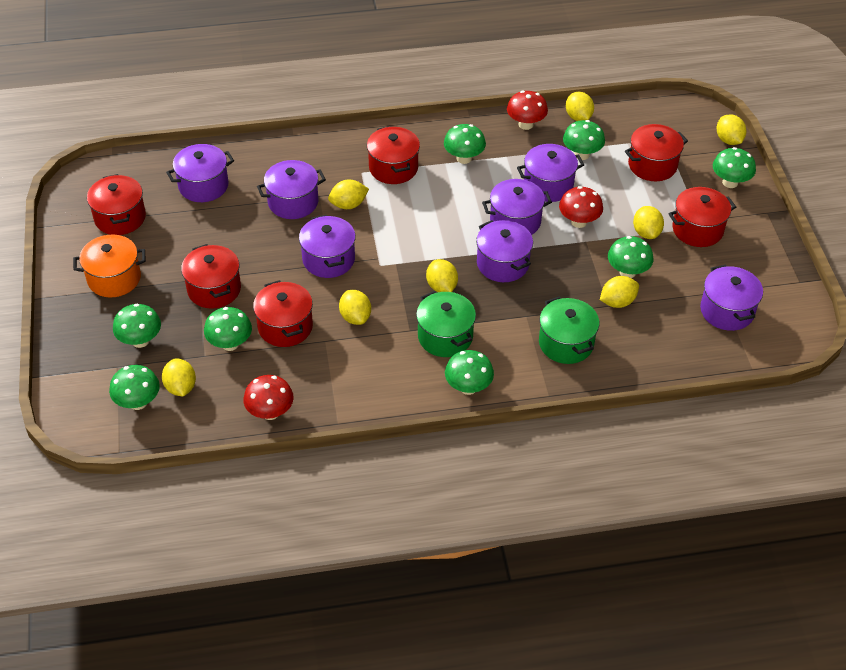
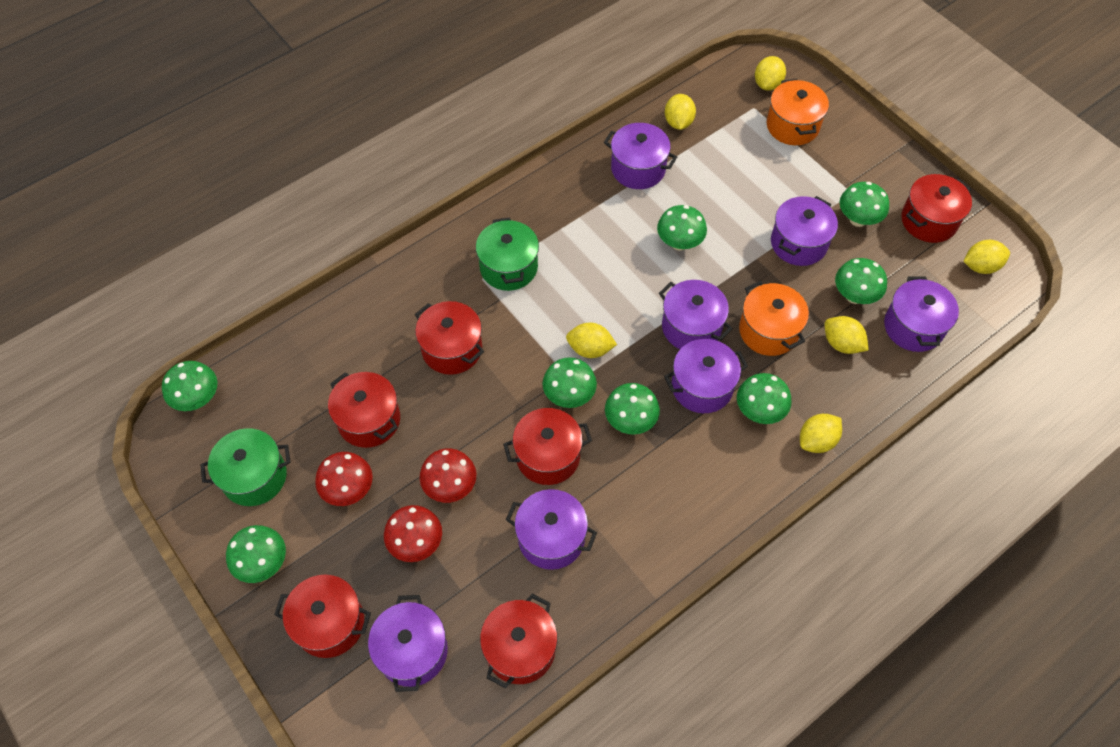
orange pot: 1 -> 2
yellow lemon: 8 -> 6

